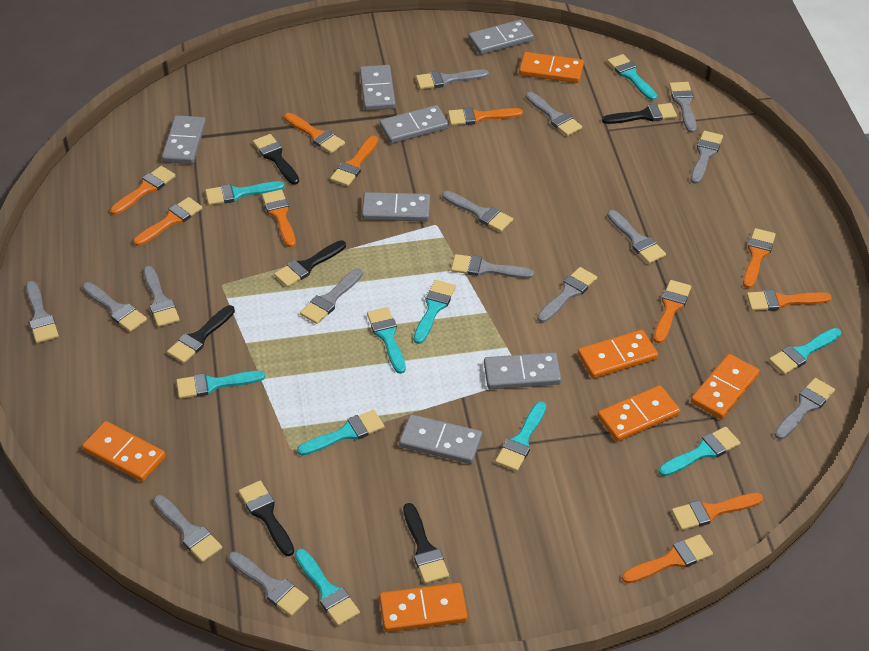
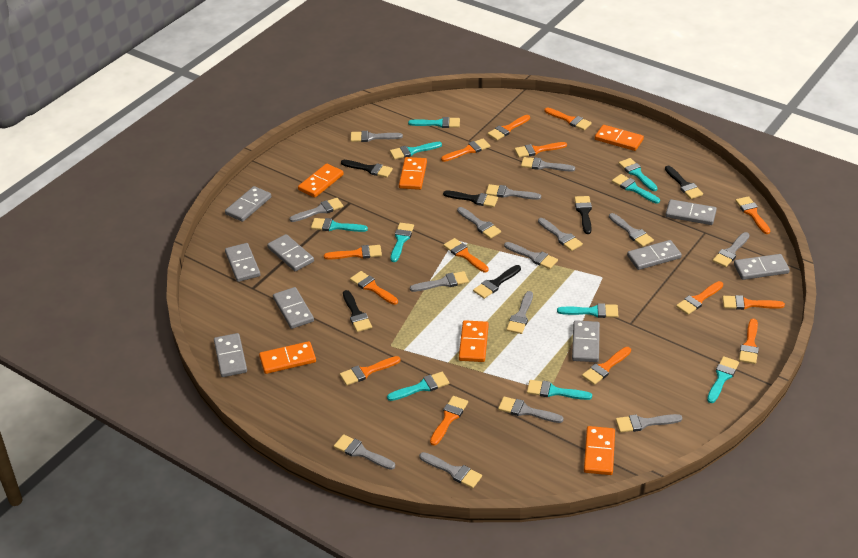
grey domino: 7 -> 9
orange brush: 11 -> 14

